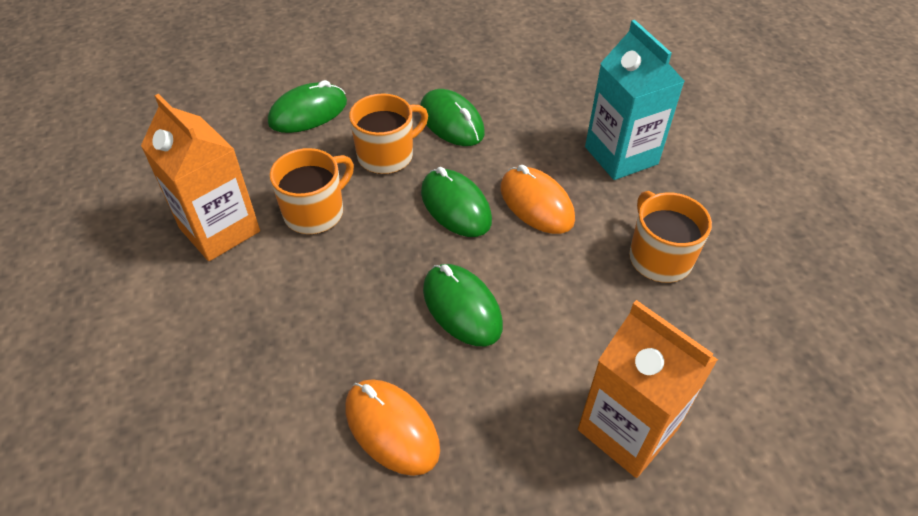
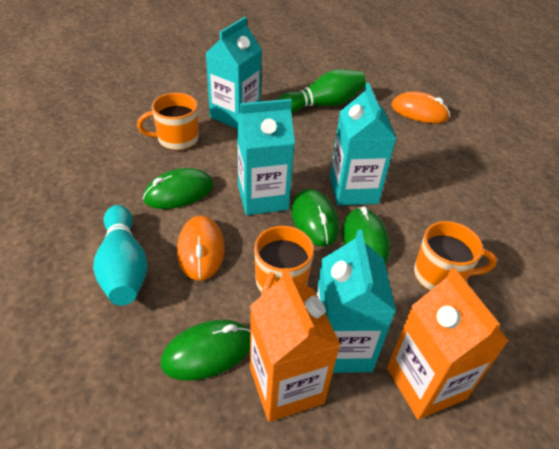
green bowling pin: 0 -> 1
turquoise bowling pin: 0 -> 1
turquoise carton: 1 -> 4

